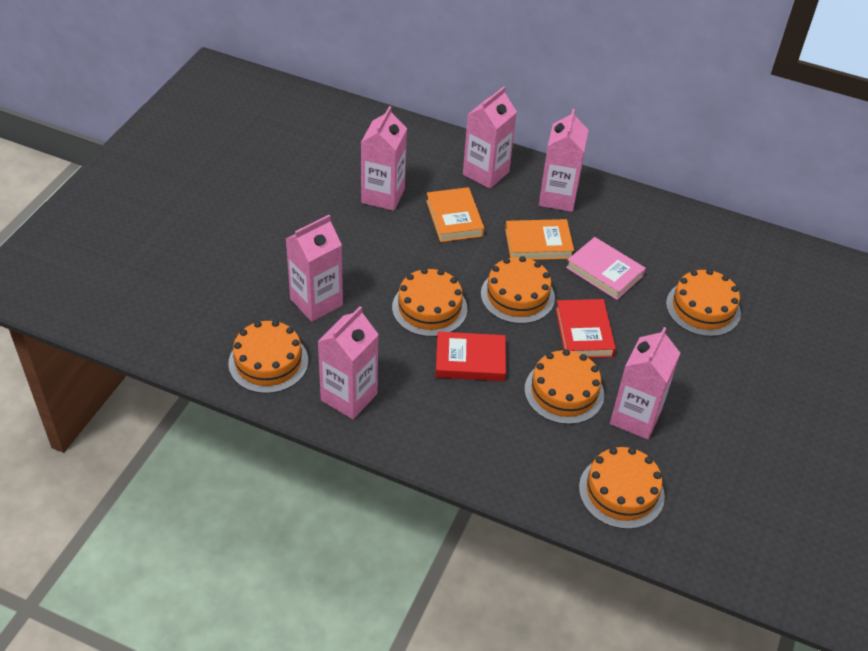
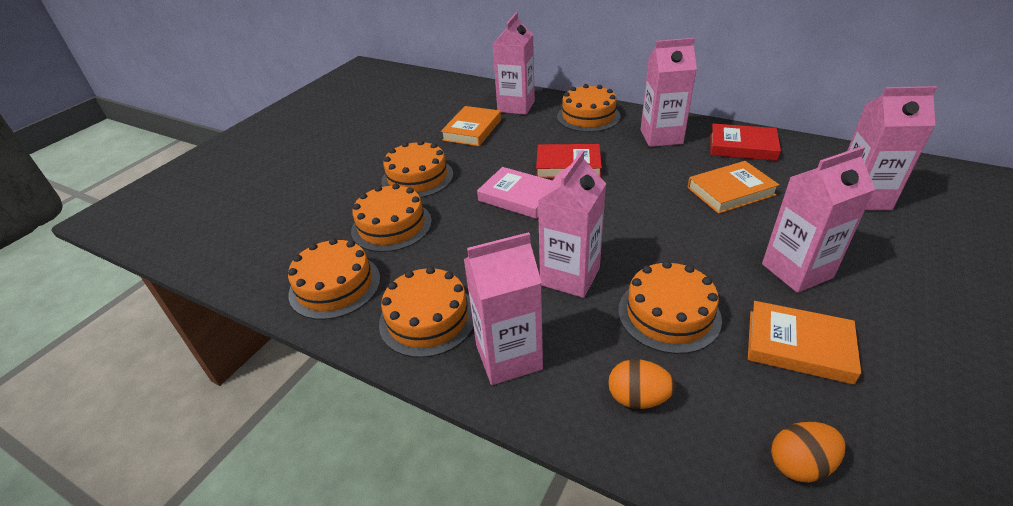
orange book: 2 -> 3
orange egg: 0 -> 2

